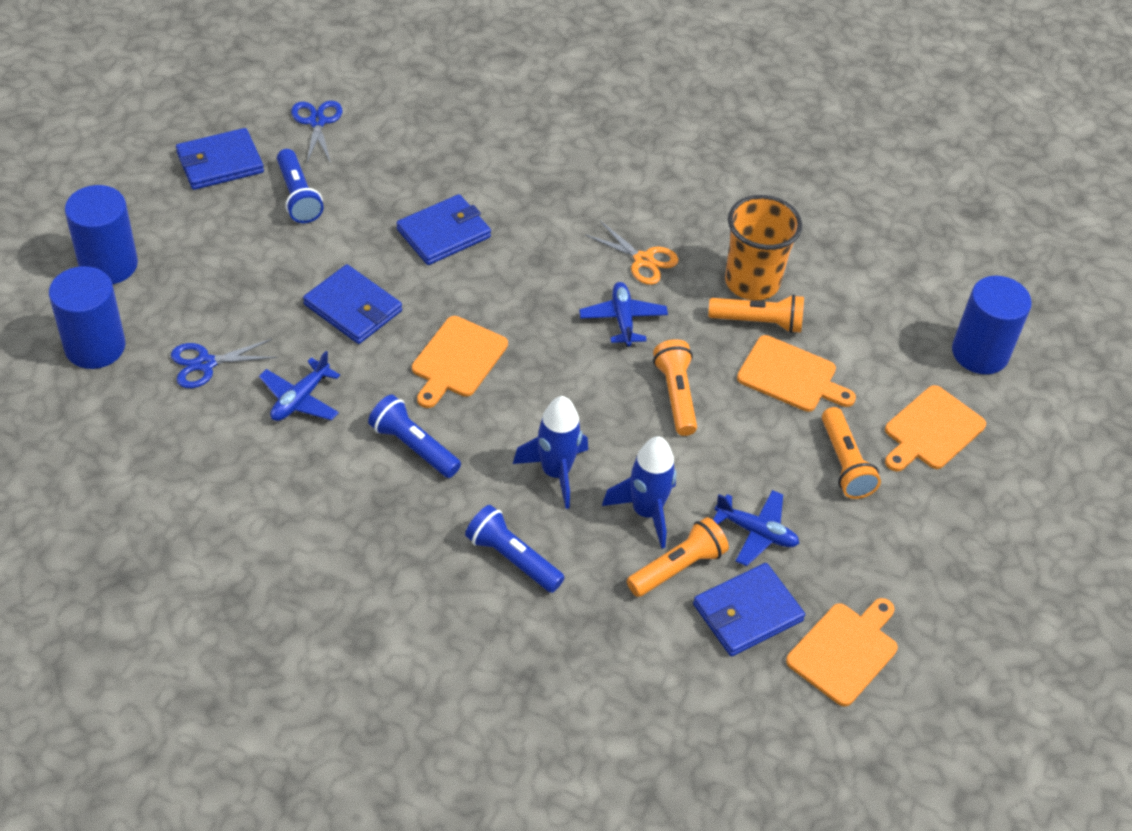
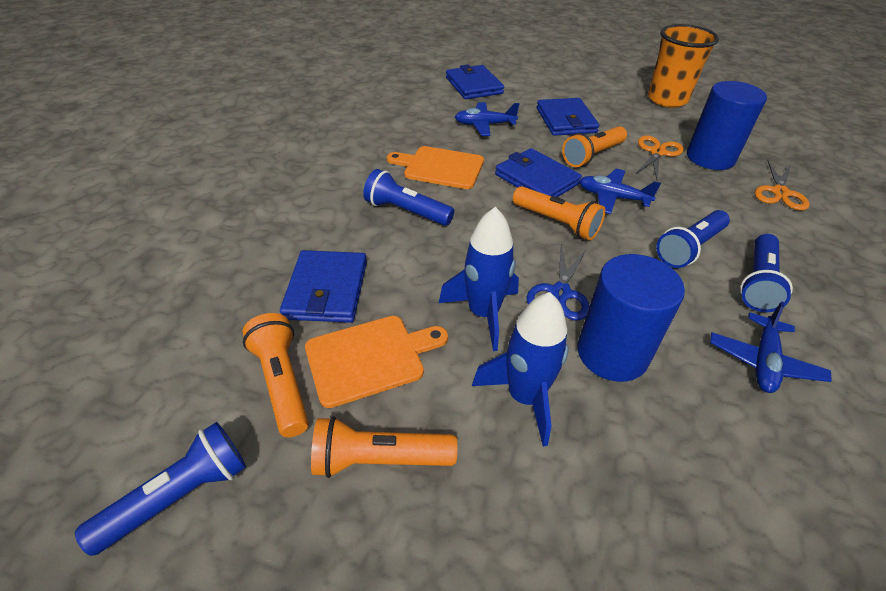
blue cylinder: 3 -> 2
blue flashlight: 3 -> 4
blue scissors: 2 -> 1
orange cutting board: 4 -> 2
orange scissors: 1 -> 2

